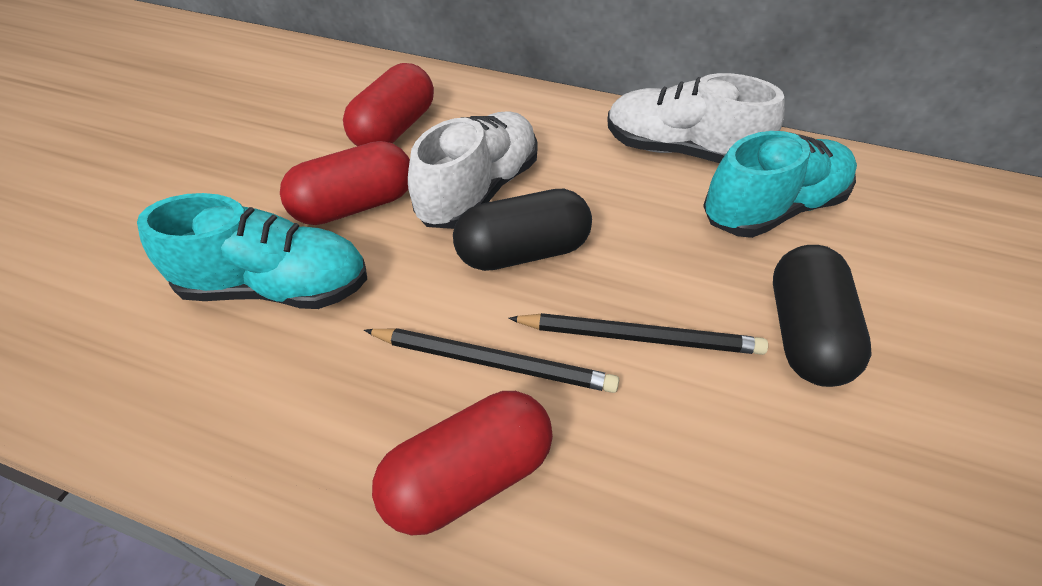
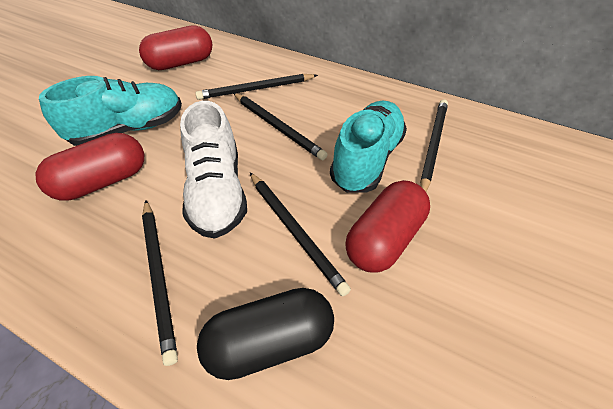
black capsule: 2 -> 1
black pencil: 2 -> 5
white shoe: 2 -> 1

